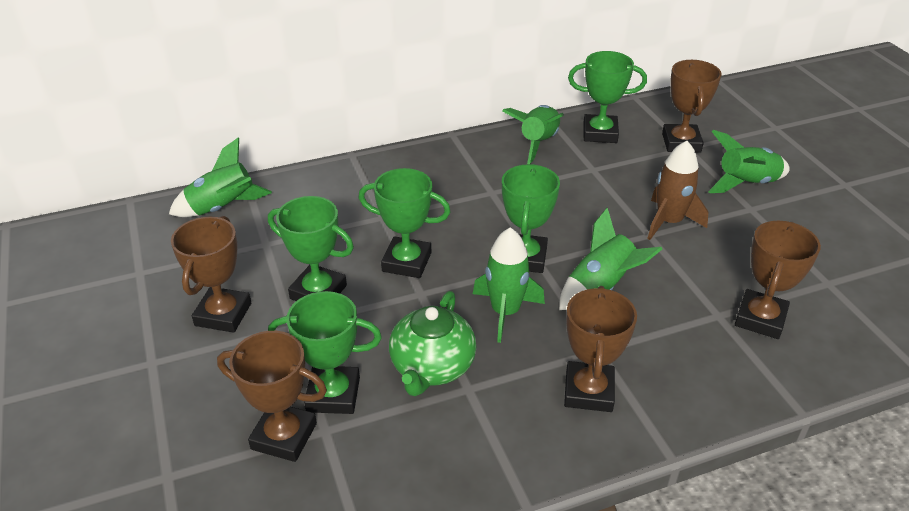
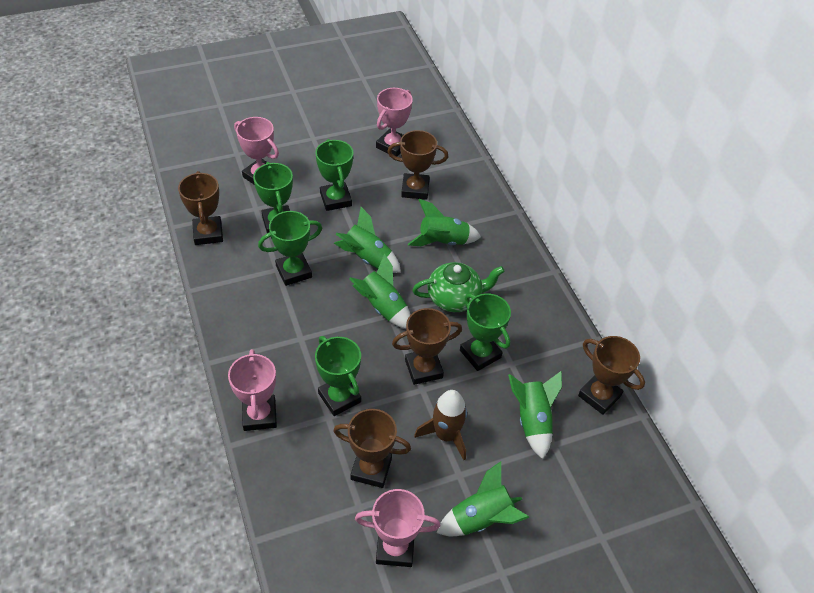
pink trophy: 0 -> 4

